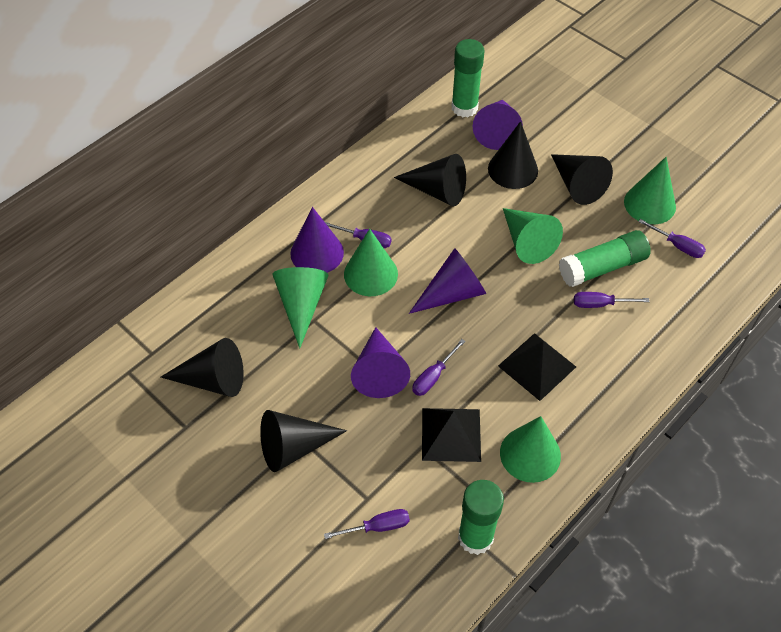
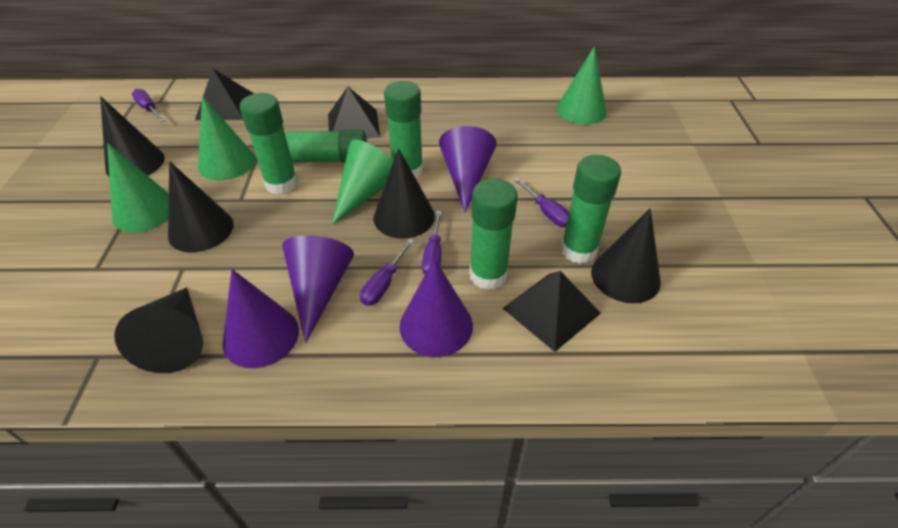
black pyramid: 2 -> 3
green cone: 5 -> 4
green glue stick: 3 -> 5
purple screwdriver: 5 -> 4

